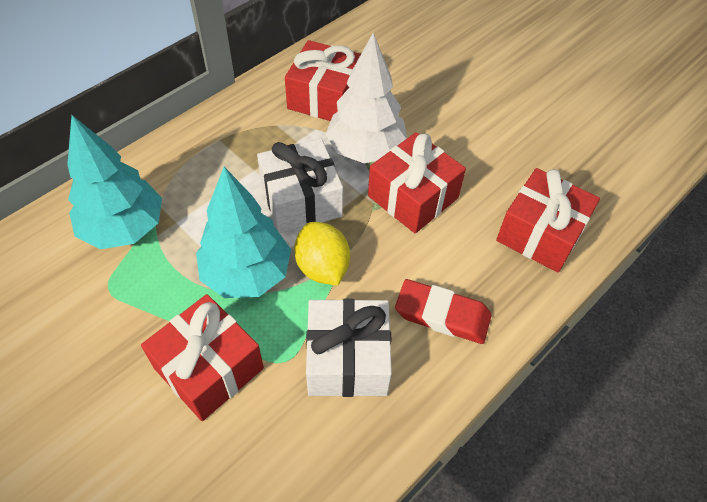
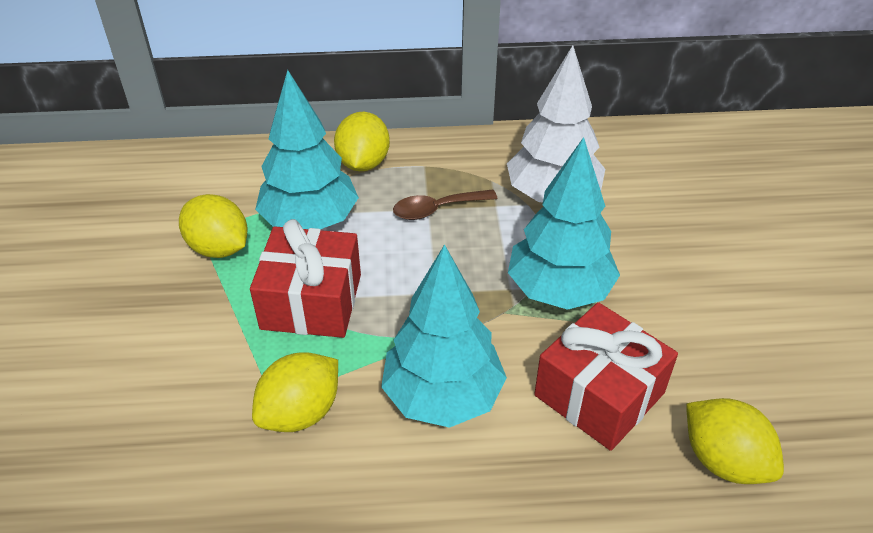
brown spoon: 0 -> 1
red eraser: 1 -> 0
red gift: 4 -> 2
turquoise tree: 2 -> 3
white gift: 2 -> 0
yellow lemon: 1 -> 4

